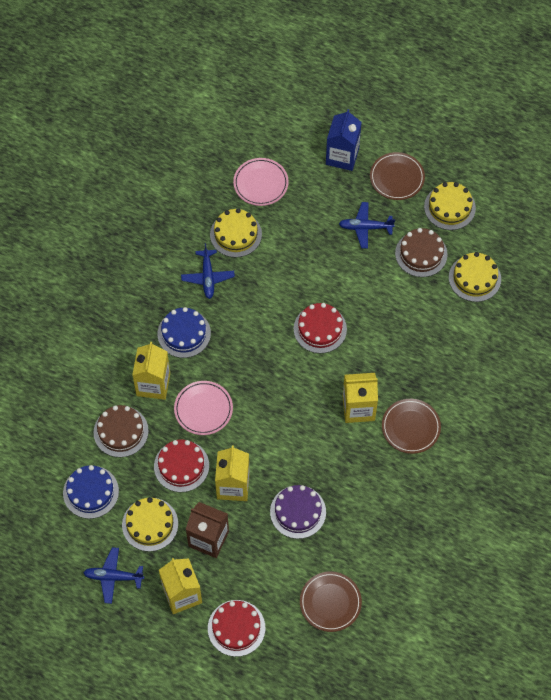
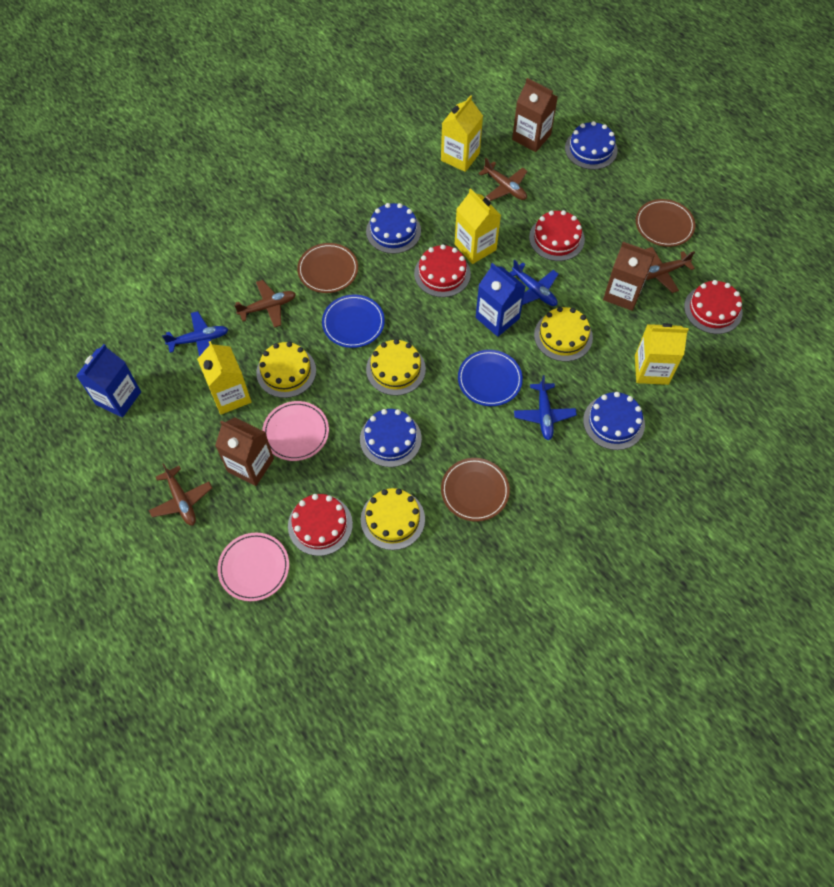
blue cake: 2 -> 4
blue carton: 1 -> 2
blue plate: 0 -> 2
brown cake: 2 -> 0
brown carton: 1 -> 3
brown plane: 0 -> 4
purple cake: 1 -> 0
red cake: 3 -> 4

